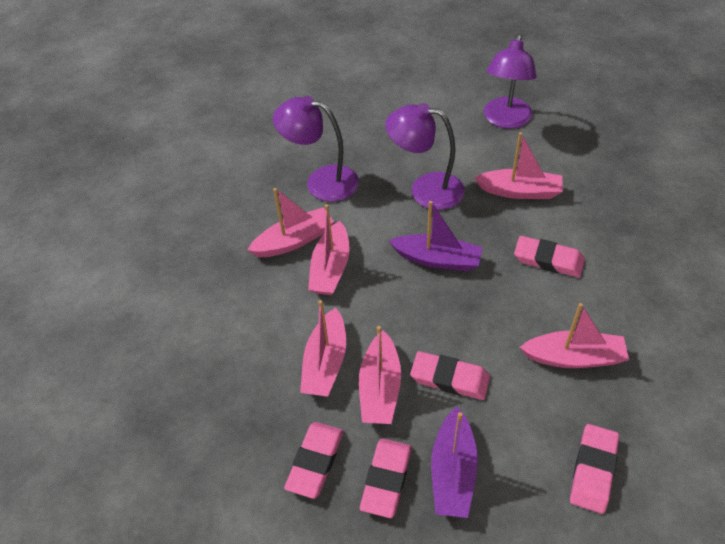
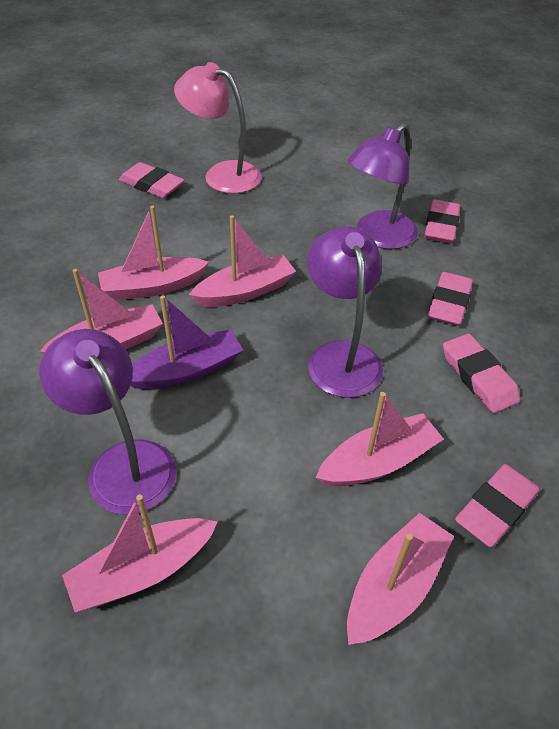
pink lamp: 0 -> 1
purple boat: 2 -> 1

